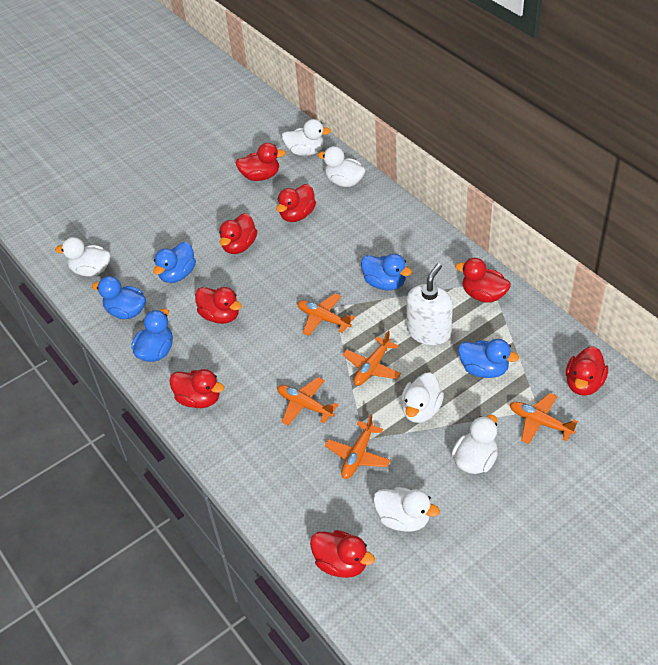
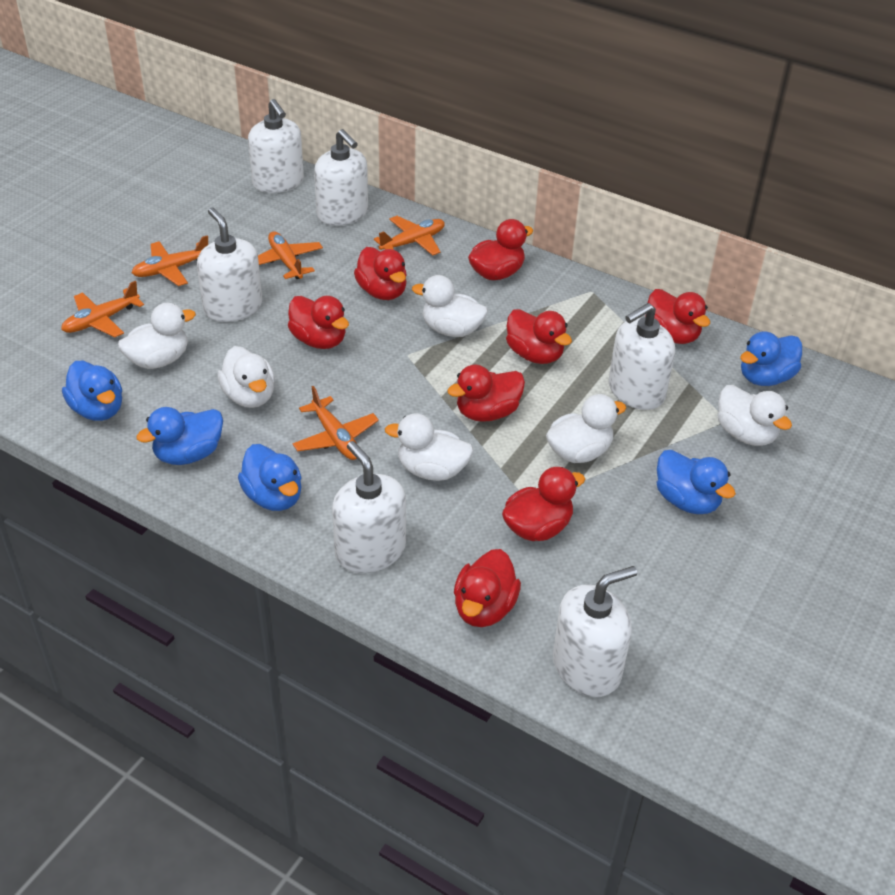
white soap dispenser: 1 -> 6

